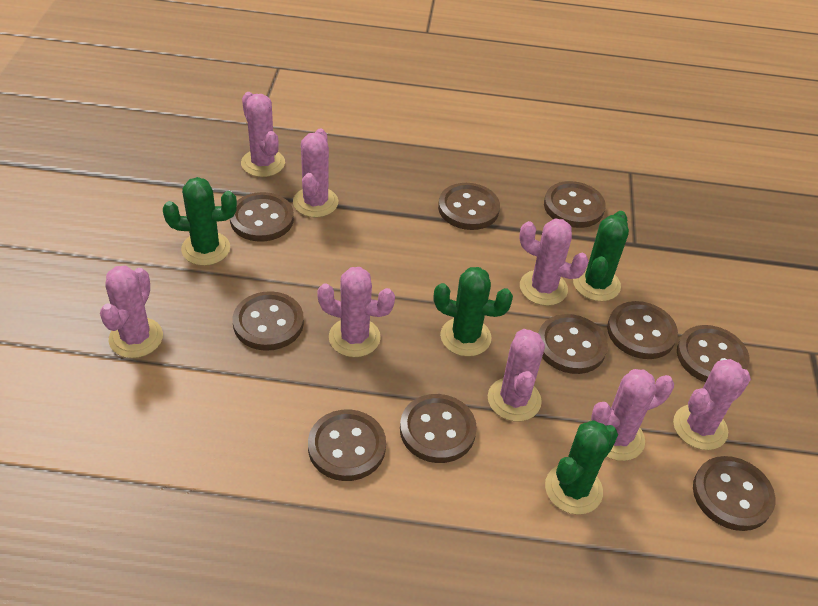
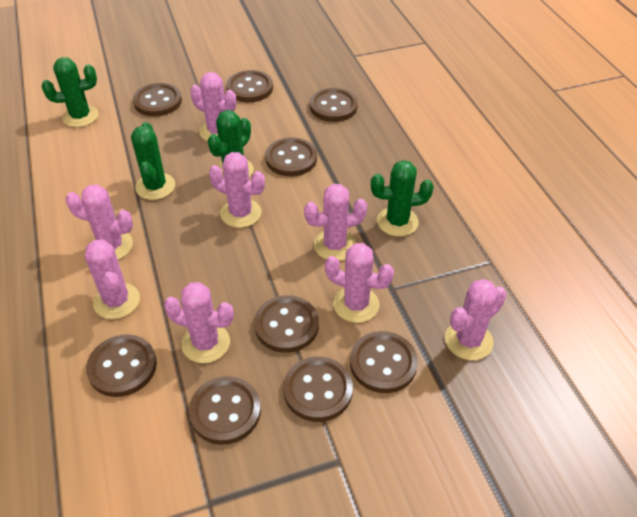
brown button: 10 -> 9

